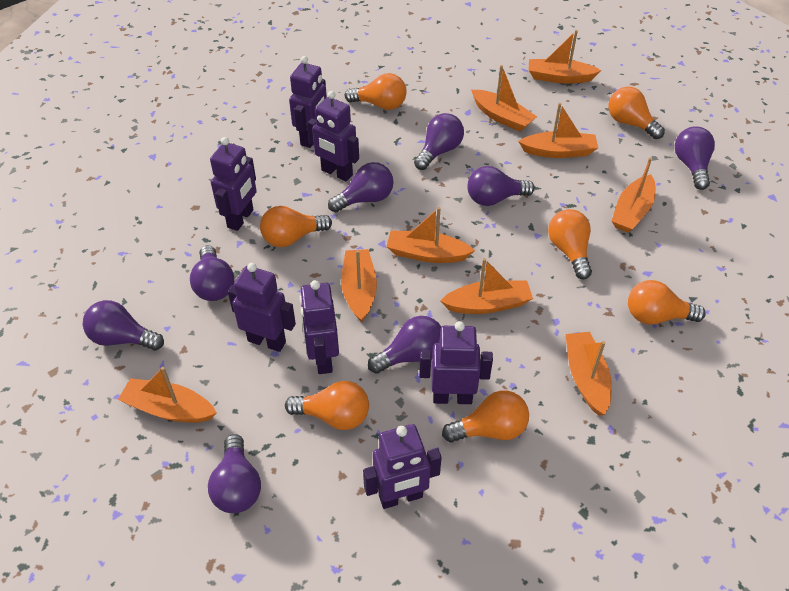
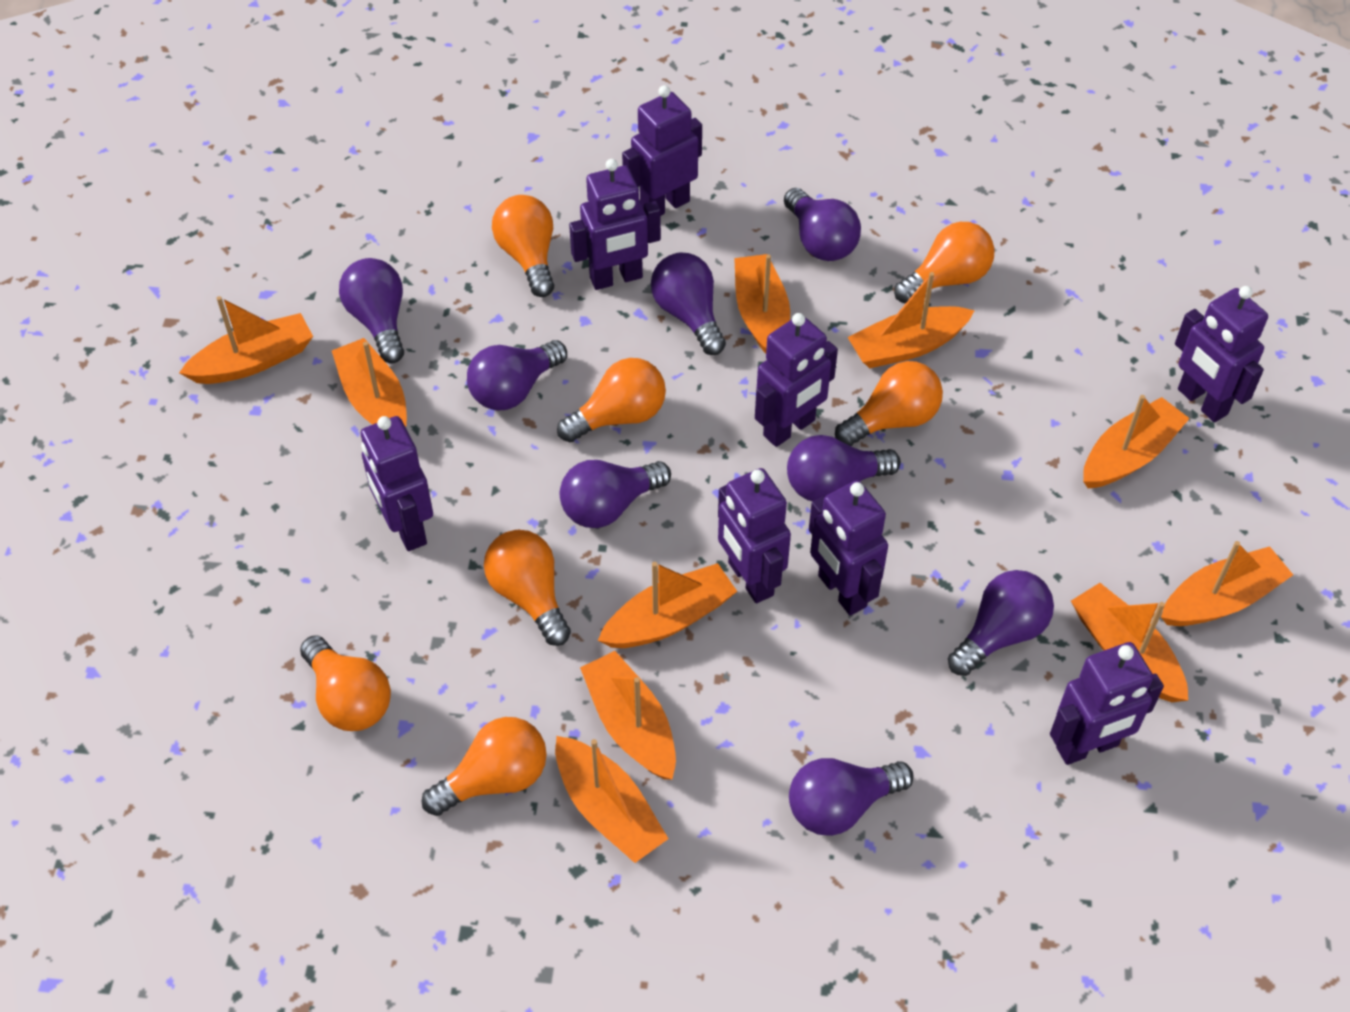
orange boat: 9 -> 10
purple robot: 7 -> 8

